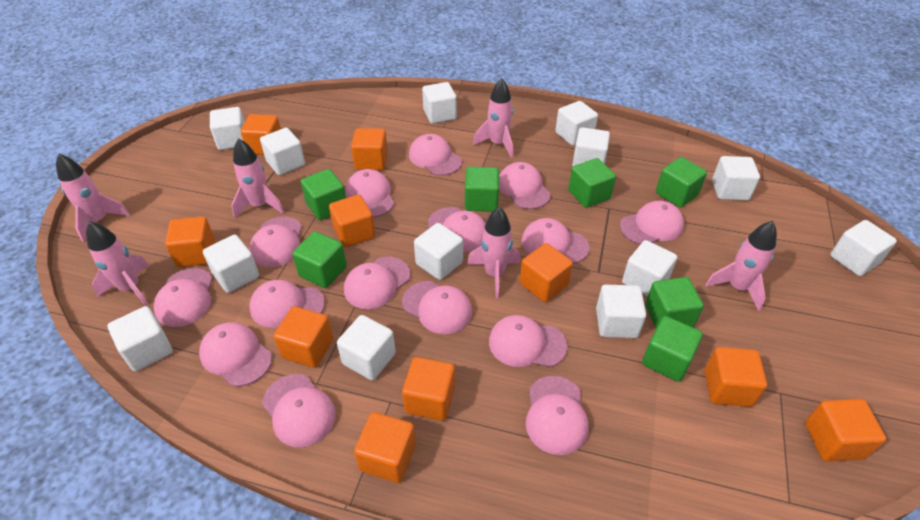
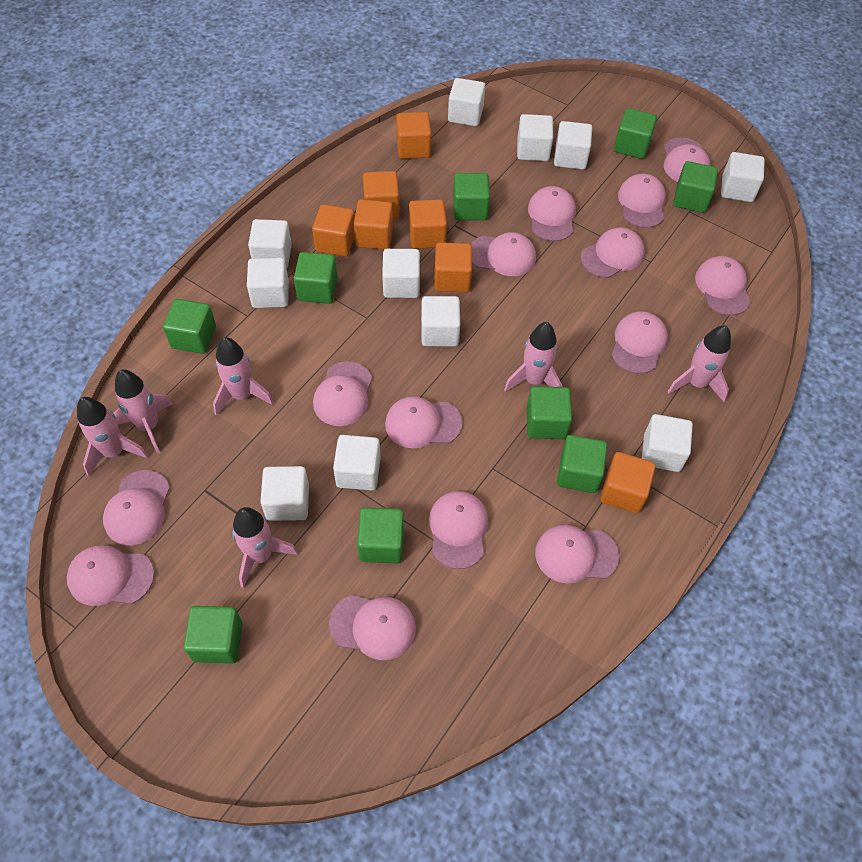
green cube: 7 -> 9
orange cube: 10 -> 7
pink cap: 15 -> 14
white cube: 13 -> 11

